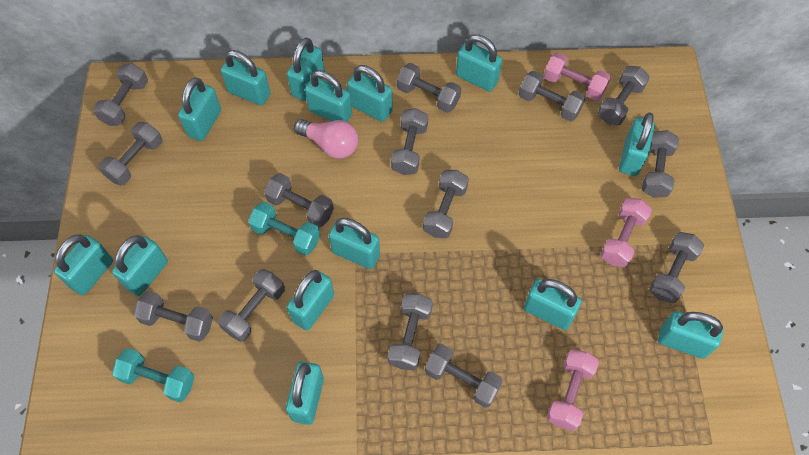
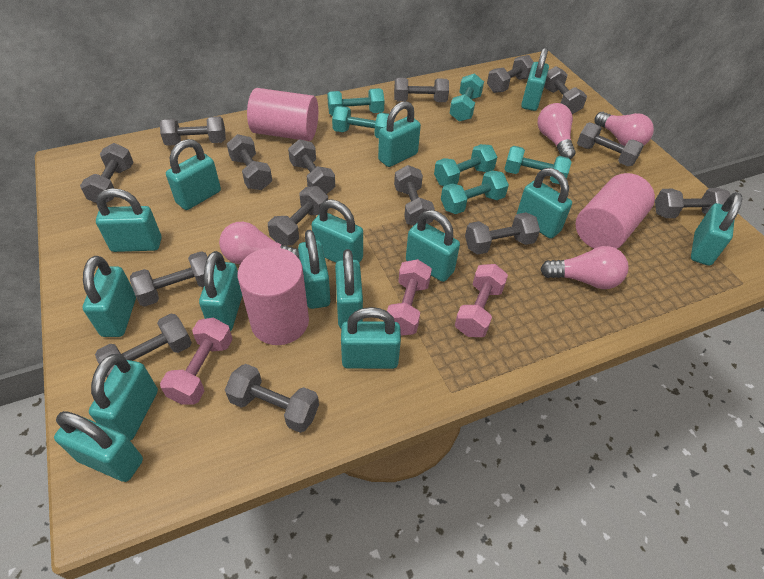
grey dumbbell: 14 -> 15
pink cylinder: 0 -> 3
pink light bulb: 1 -> 4
turquoise dumbbell: 2 -> 6
turquoise padlock: 14 -> 15

